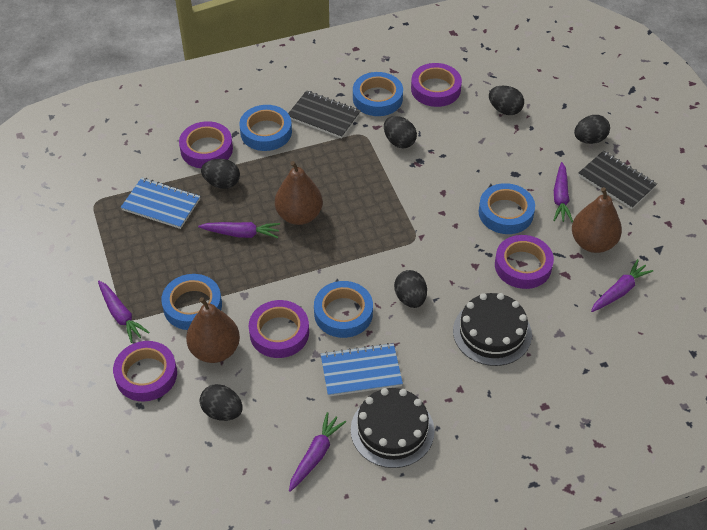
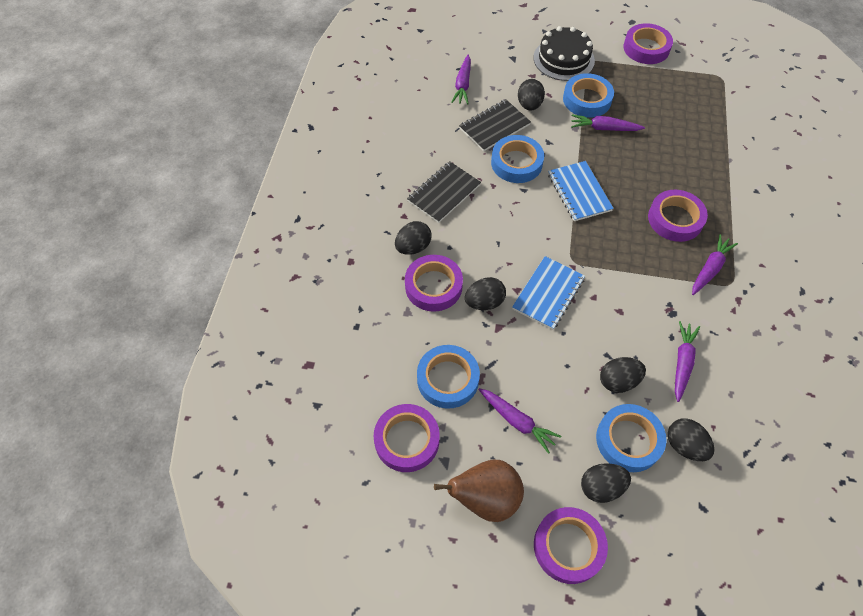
black cake: 2 -> 1
blue tape: 5 -> 4
brown pear: 3 -> 1

